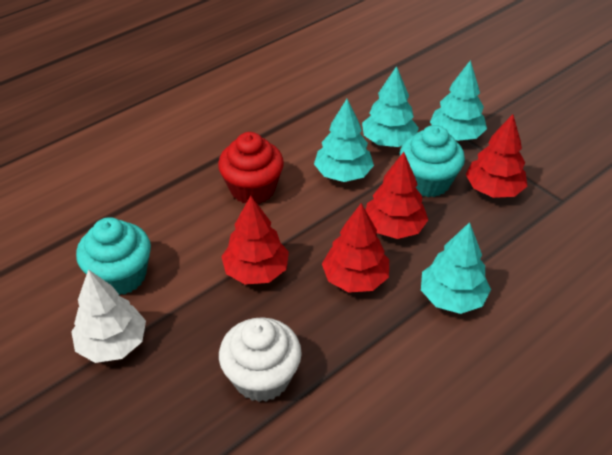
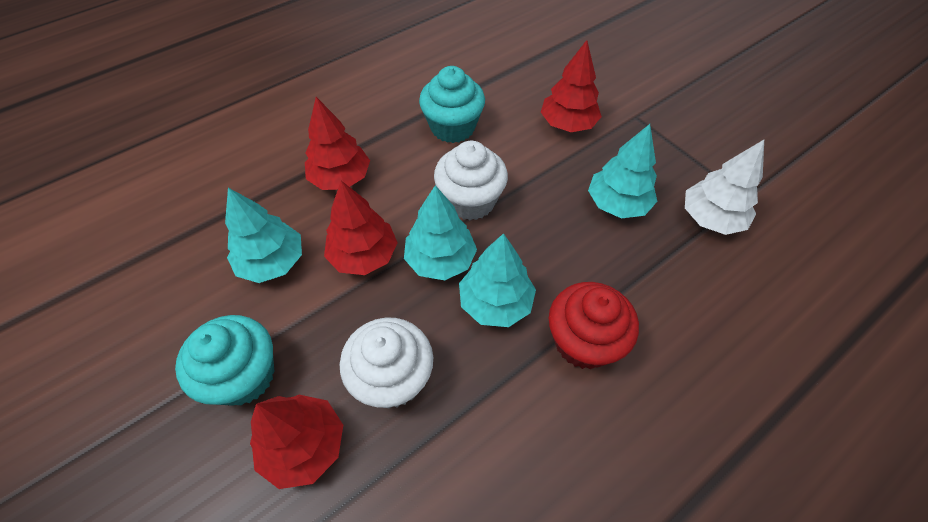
white cupcake: 1 -> 2

